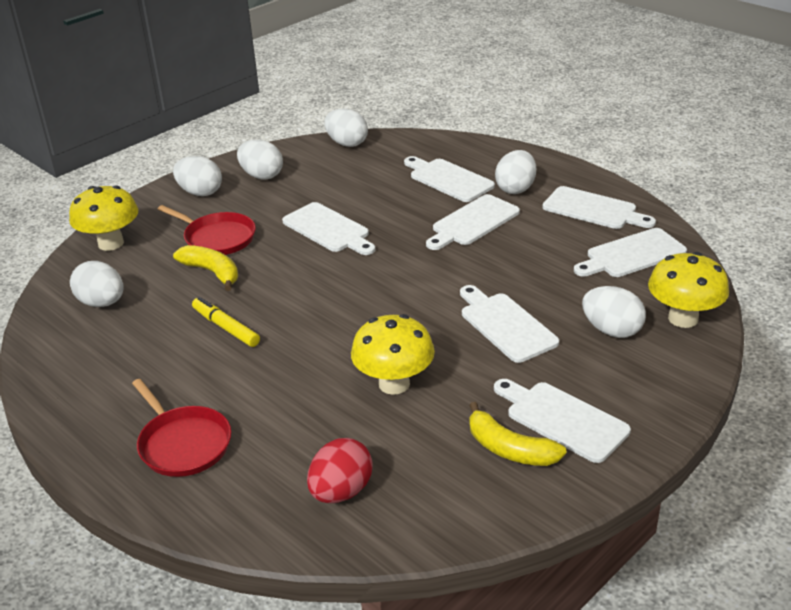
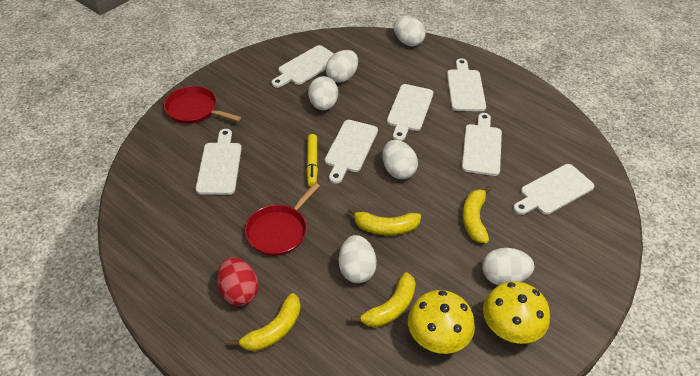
yellow banana: 2 -> 4
yellow mushroom: 3 -> 2

